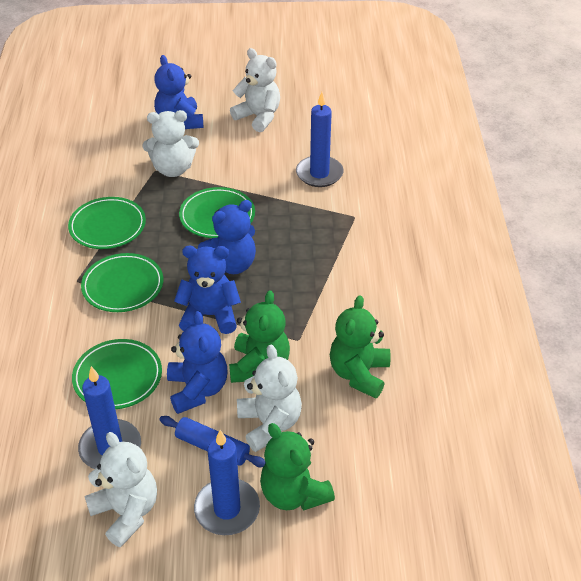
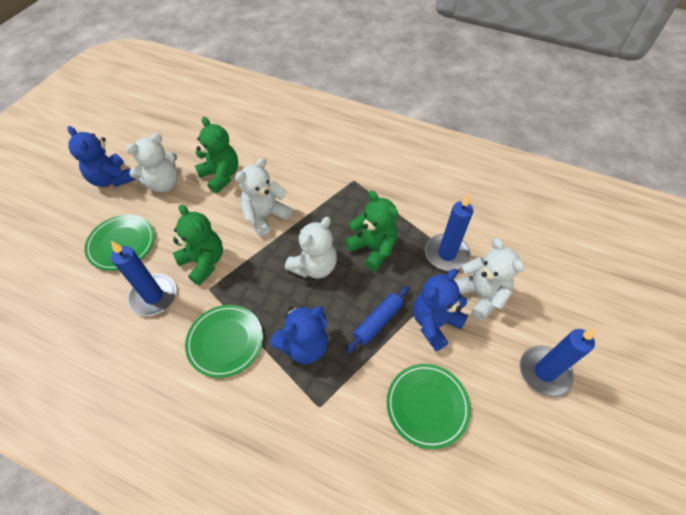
blue teddy bear: 4 -> 3
green plate: 4 -> 3

